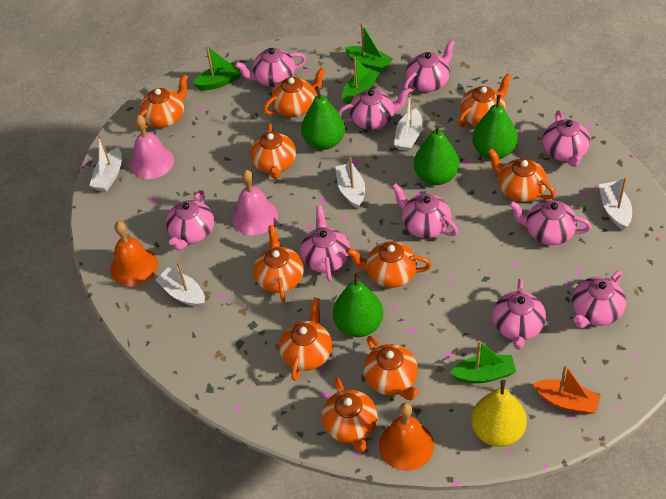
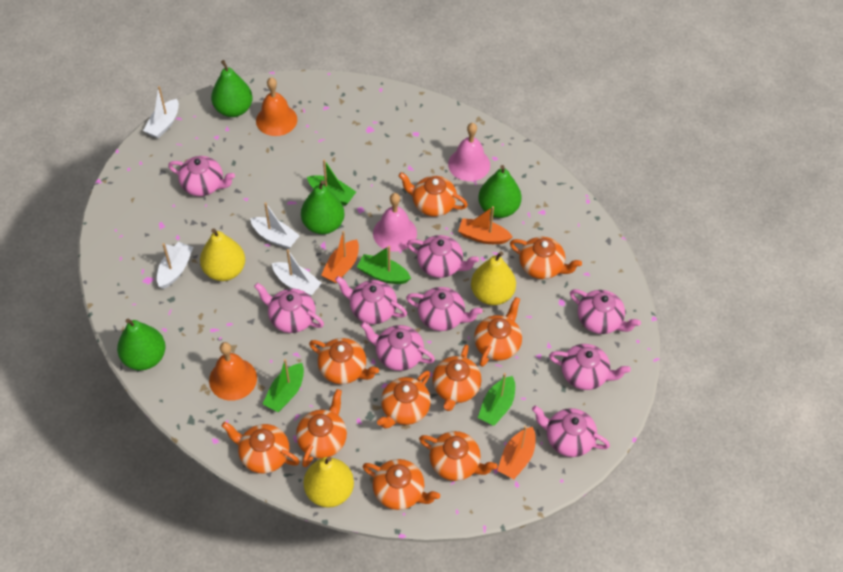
orange boat: 1 -> 3
pink teapot: 10 -> 9
white boat: 5 -> 4
yellow pear: 1 -> 3

